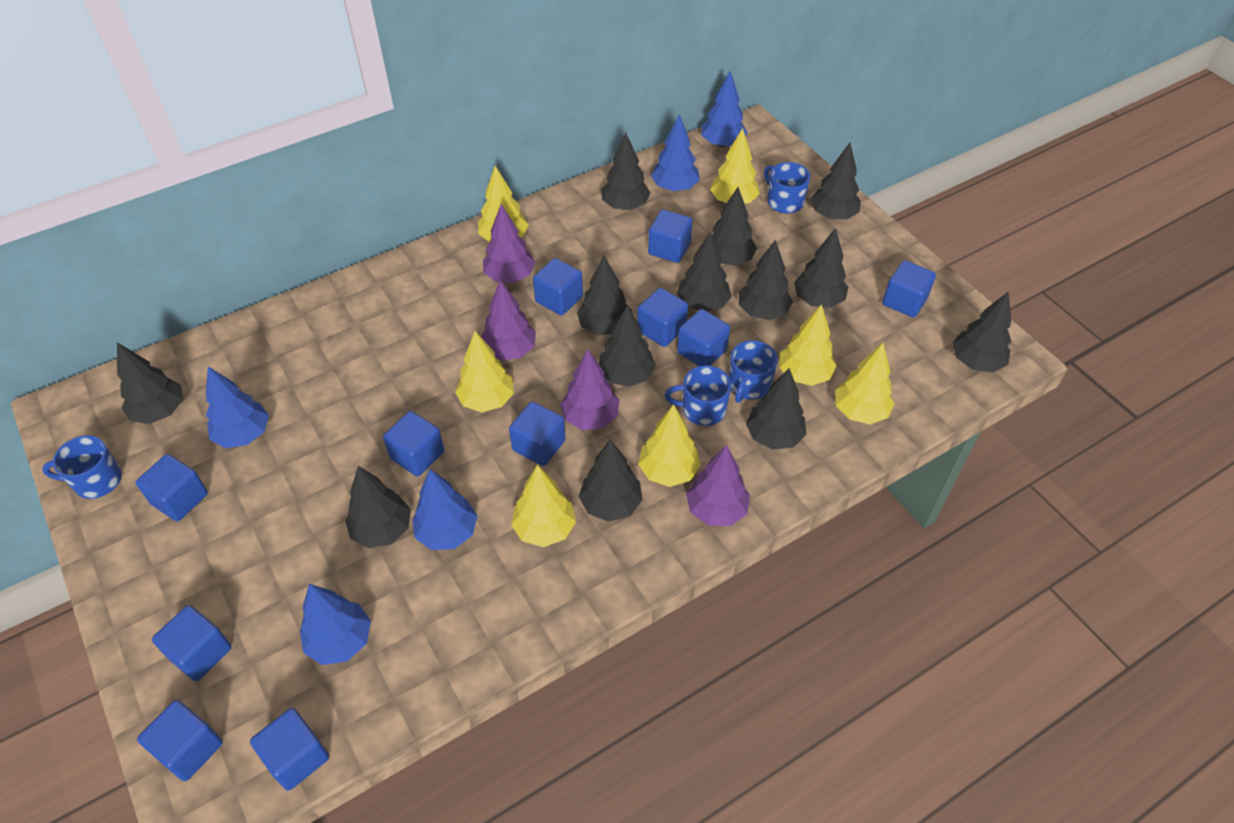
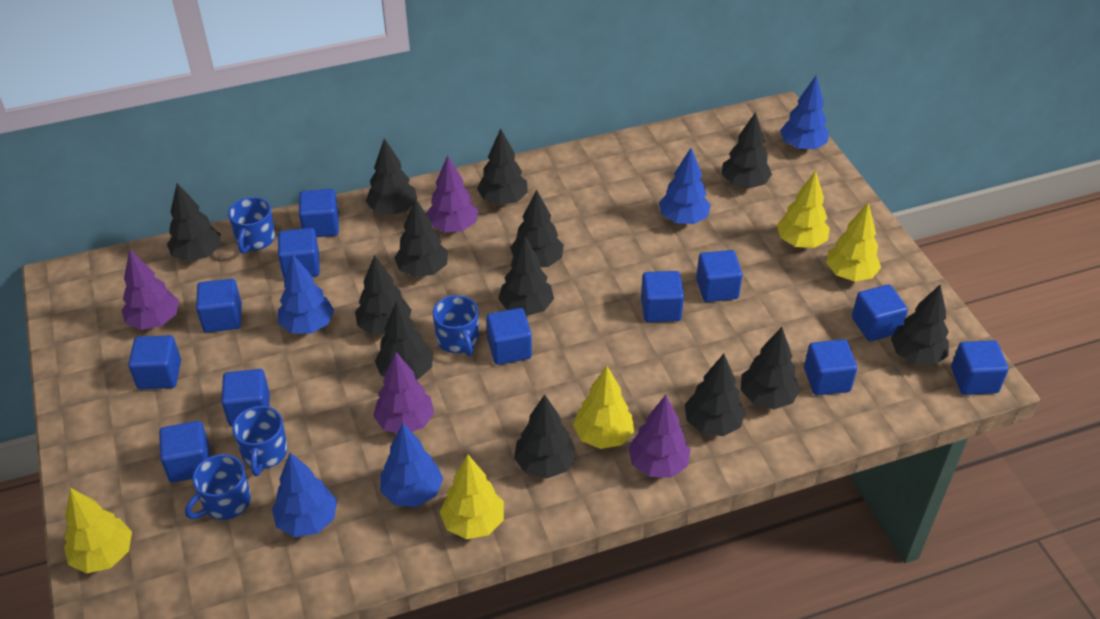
blue cube: 11 -> 12
yellow tree: 7 -> 5

